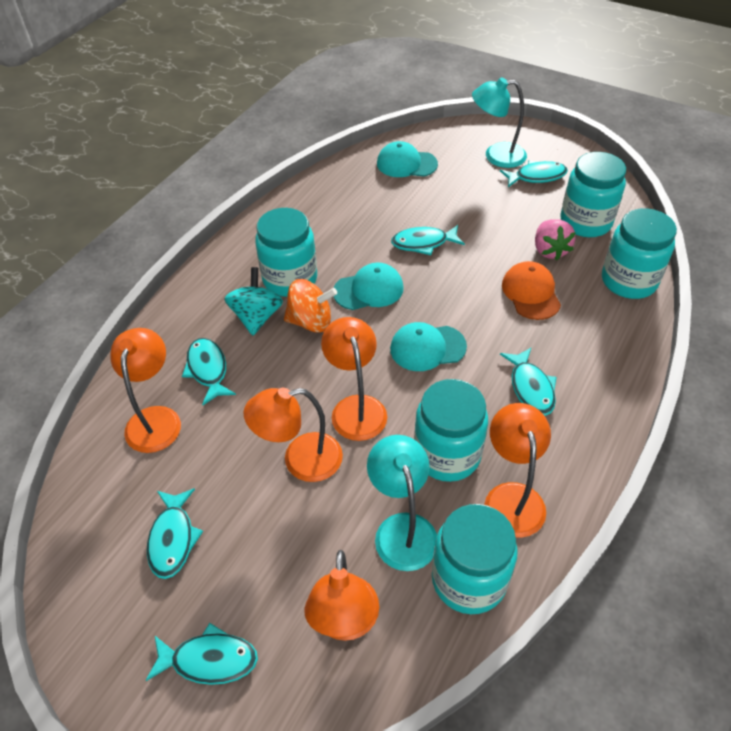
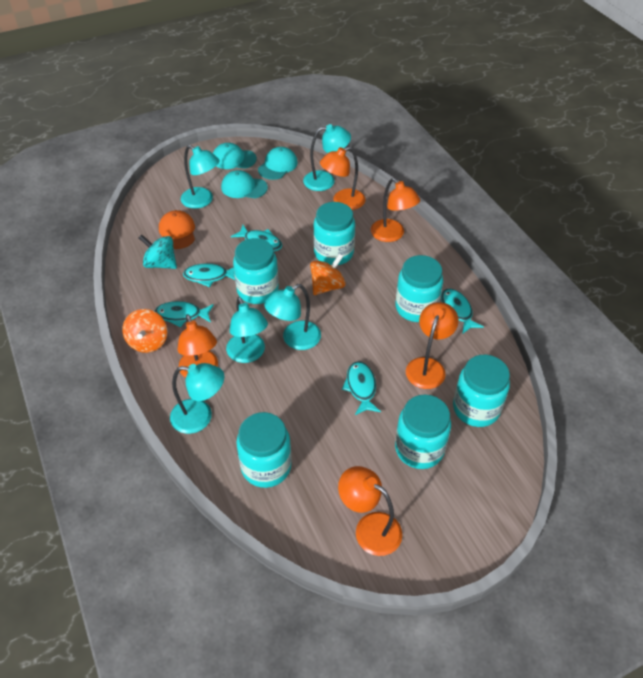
orange spinning top: 1 -> 2
pink strawberry: 1 -> 0
turquoise fish: 6 -> 5
turquoise jar: 5 -> 6
turquoise lamp: 2 -> 5

